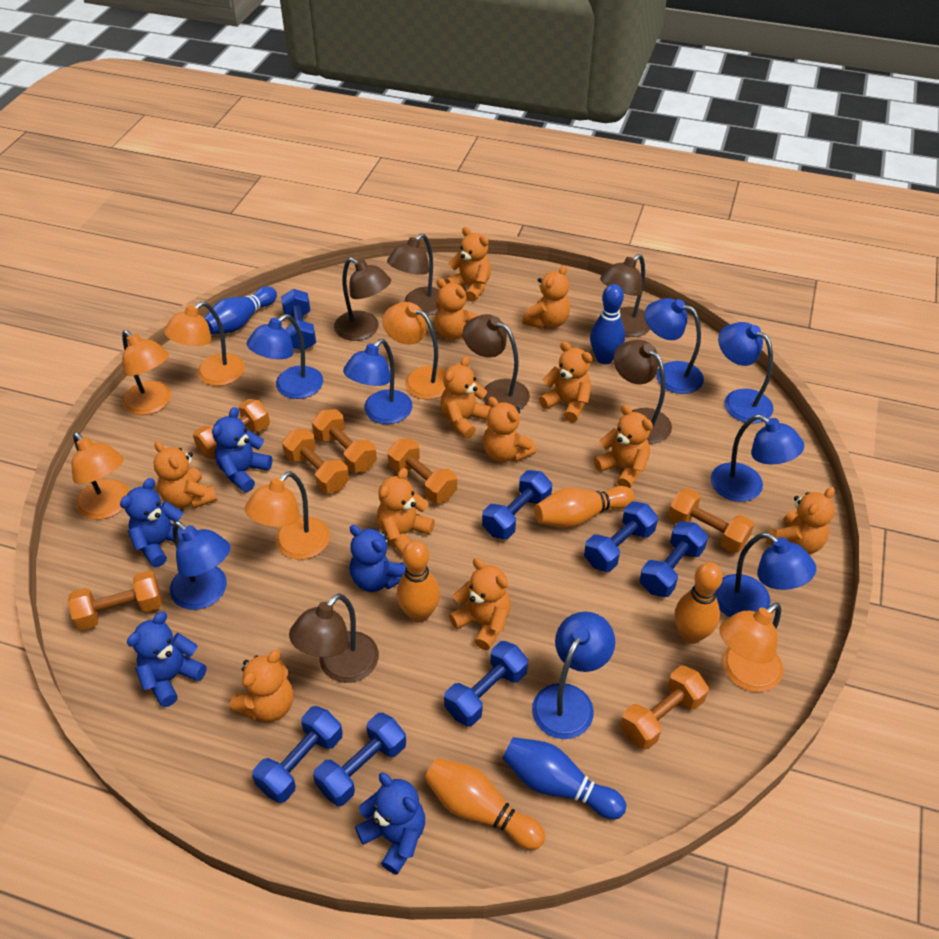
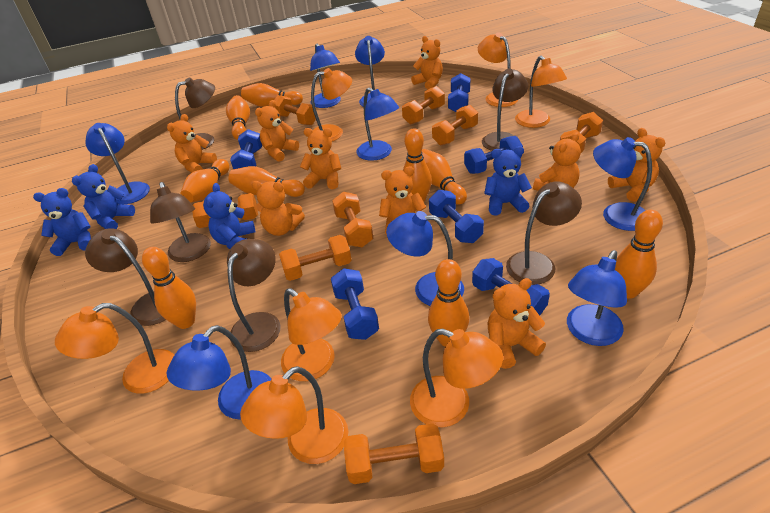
blue bowling pin: 3 -> 0
blue dumbbell: 7 -> 6
blue teddy bear: 5 -> 4
orange bowling pin: 4 -> 9
orange dumbbell: 7 -> 8
orange lamp: 6 -> 7
orange teddy bear: 12 -> 9

